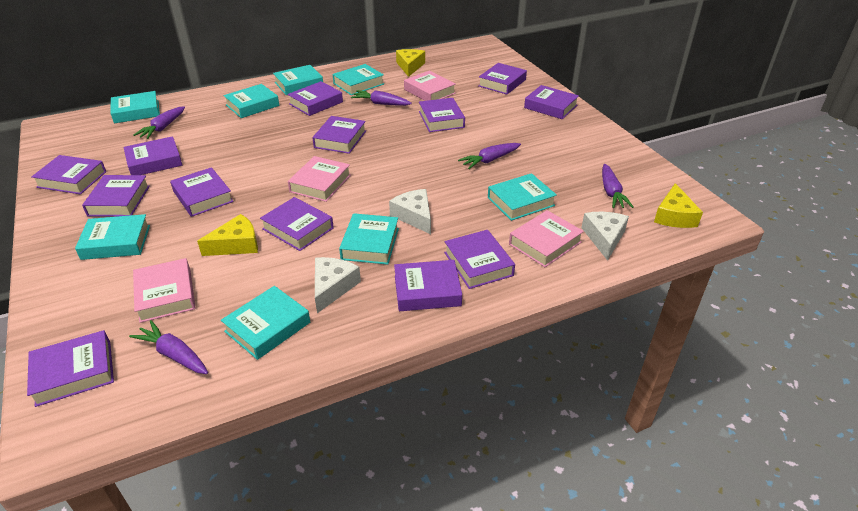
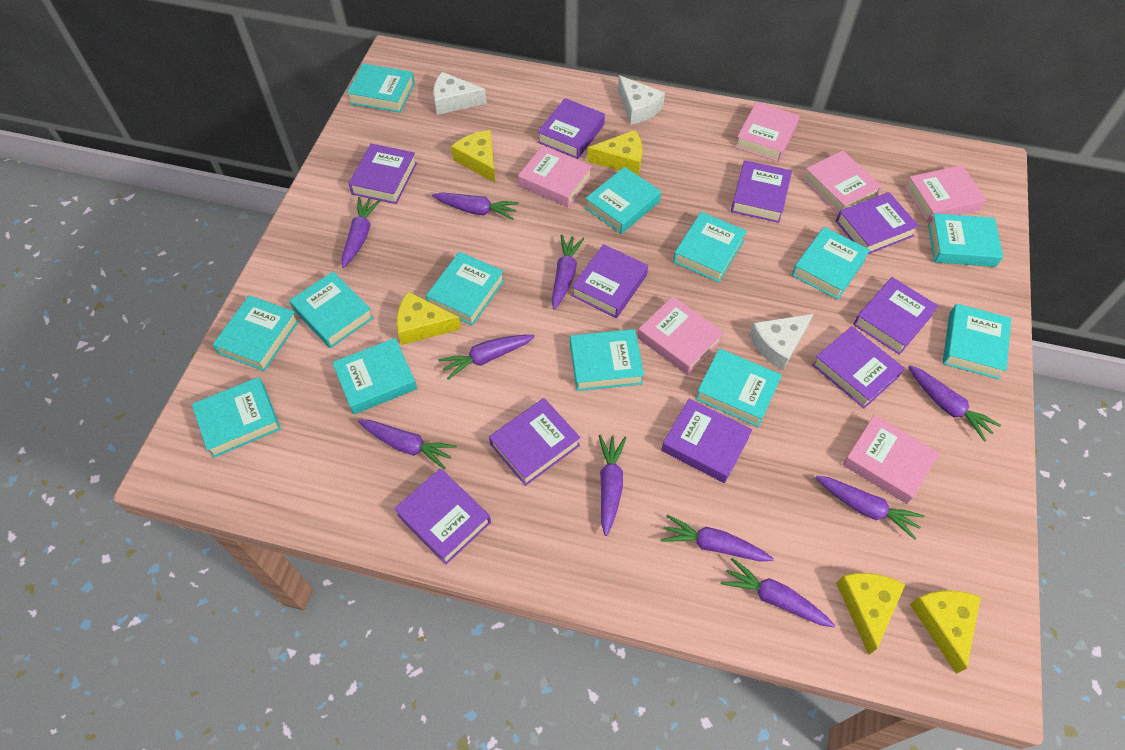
pink book: 4 -> 6
purple book: 13 -> 10
purple carrot: 5 -> 10
turquoise book: 8 -> 13
yellow cheese: 3 -> 5

